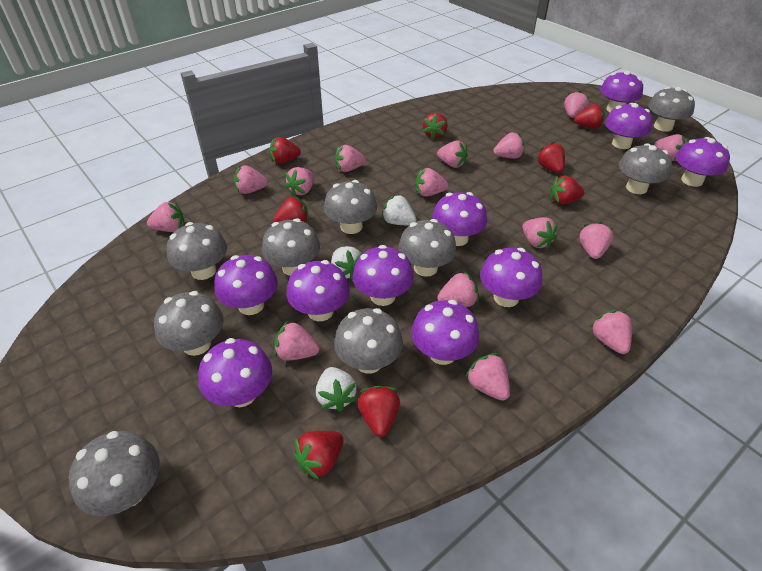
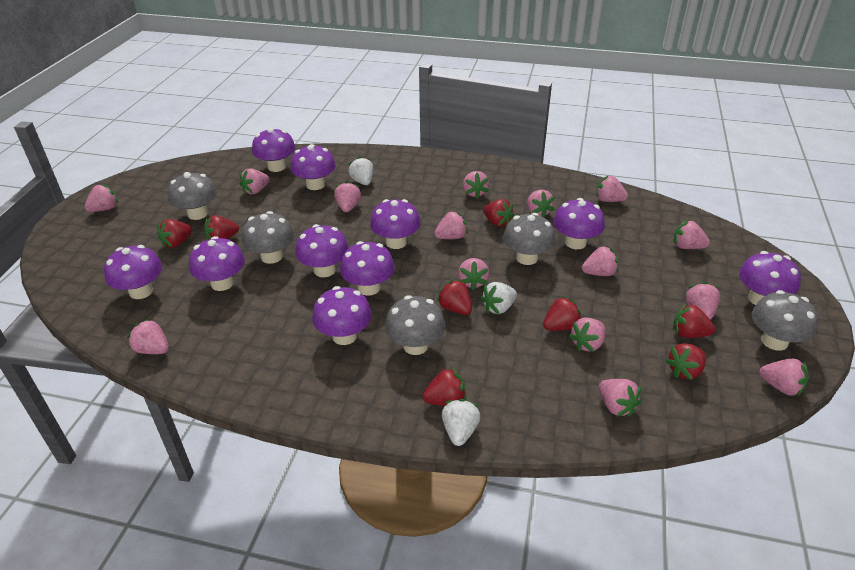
grey mushroom: 9 -> 5

